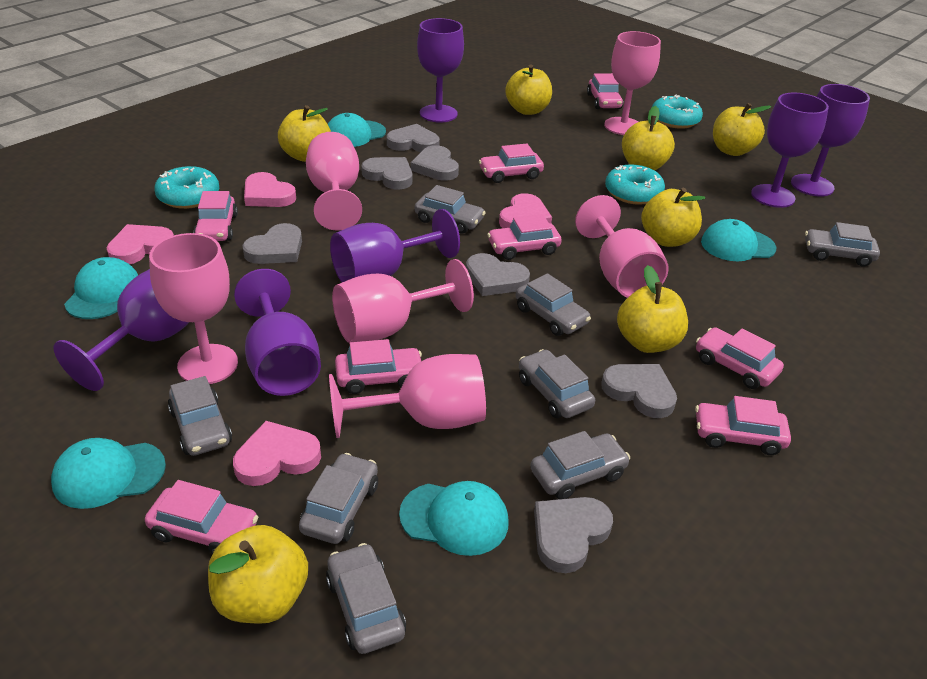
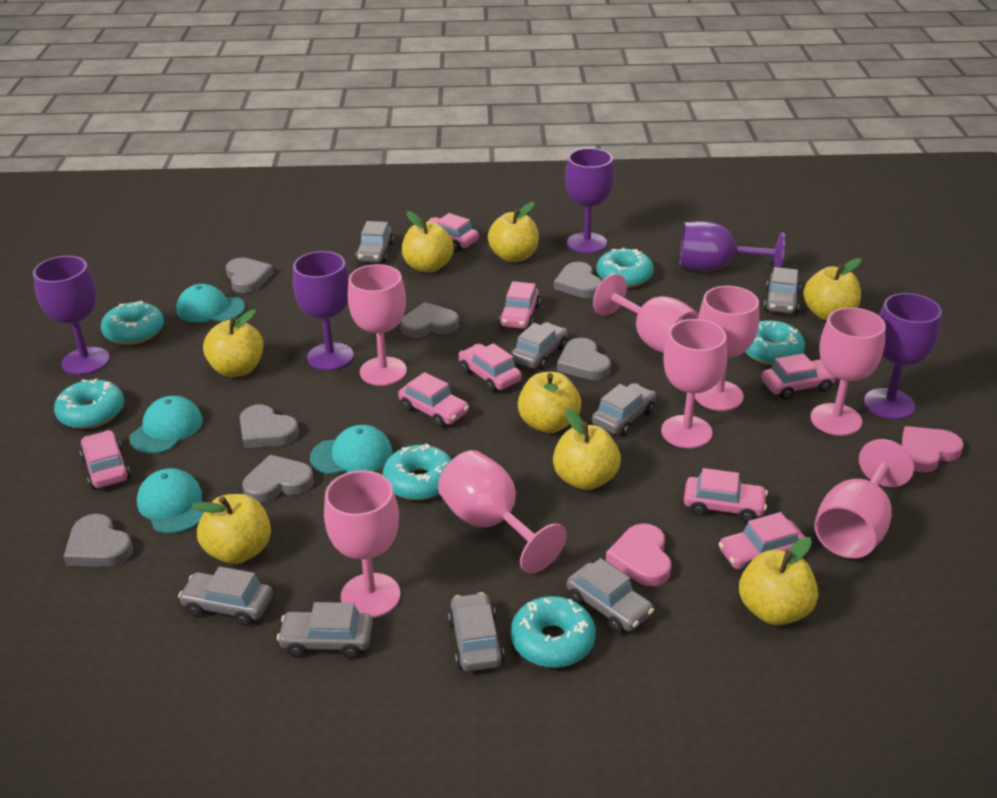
pink goblet: 6 -> 8
pink heart: 4 -> 2
purple goblet: 6 -> 5
turquoise cap: 5 -> 4
turquoise donut: 3 -> 6
yellow apple: 7 -> 8

